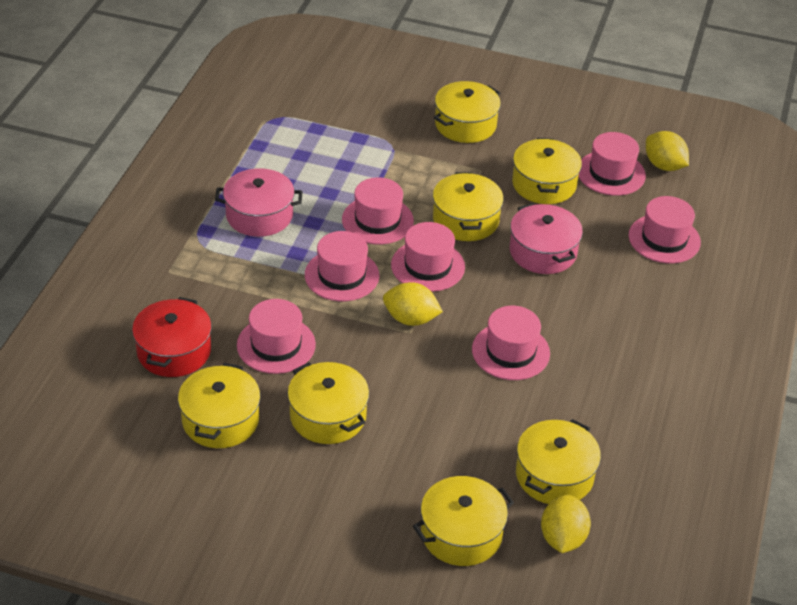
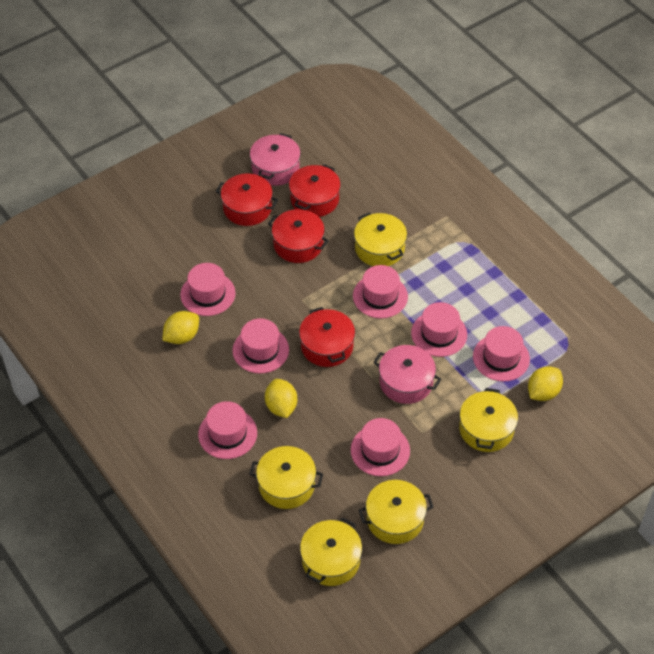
red pot: 1 -> 4
yellow pot: 7 -> 5

